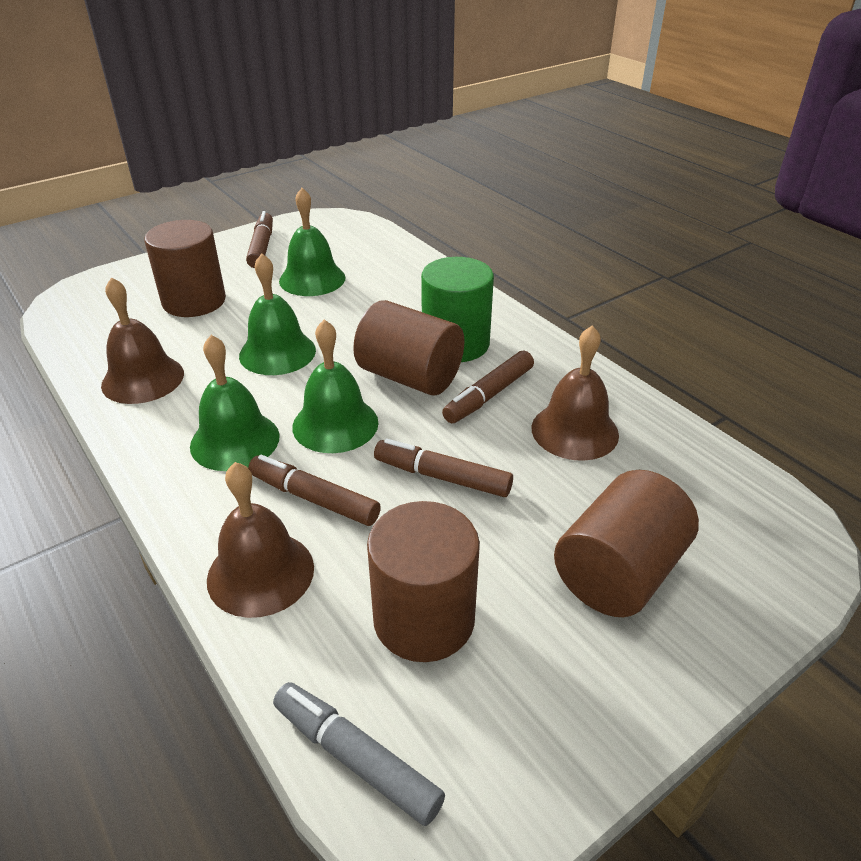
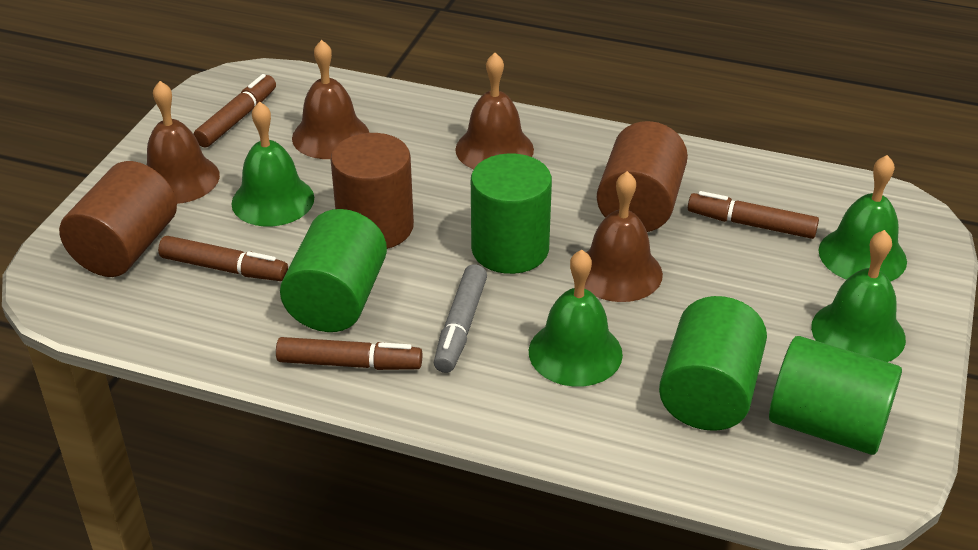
brown bell: 3 -> 4
brown cylinder: 4 -> 3
green cylinder: 1 -> 4

